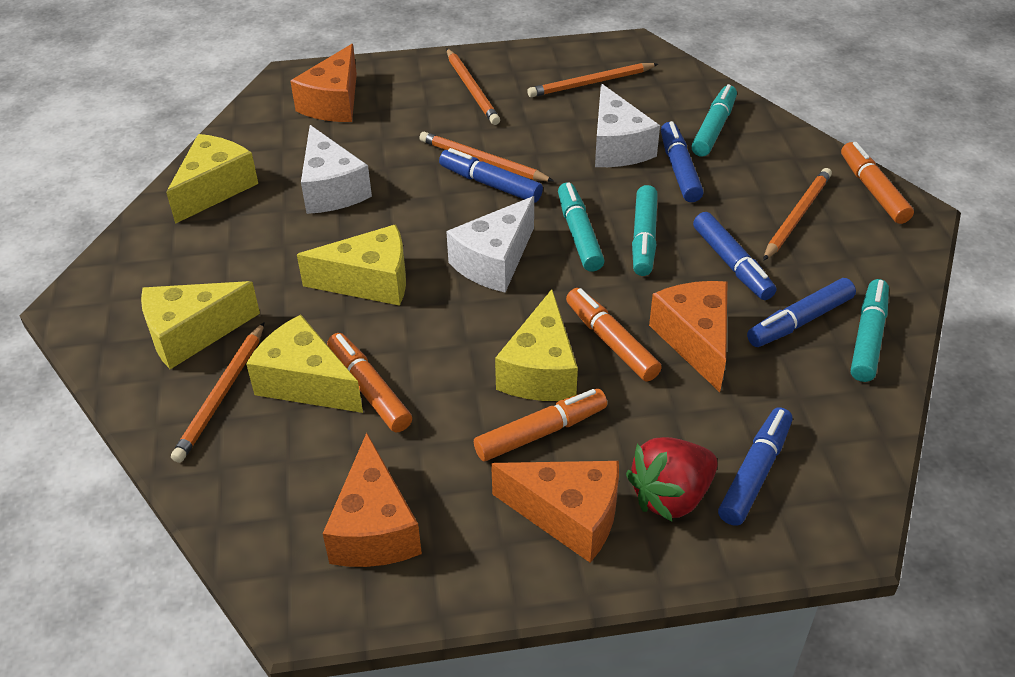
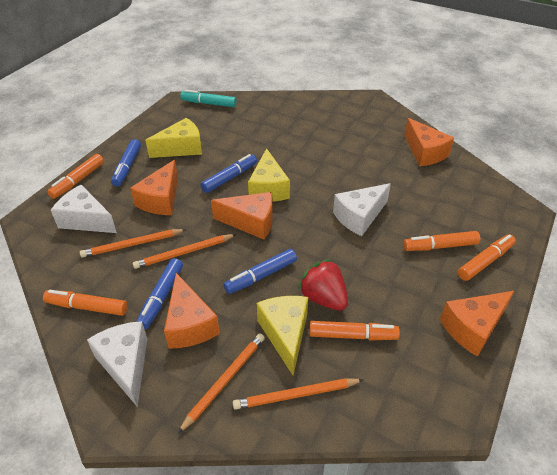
blue marker: 5 -> 4
orange cheese: 4 -> 5
orange marker: 4 -> 5
orange pencil: 5 -> 4
turquoise marker: 4 -> 1
yellow cheese: 5 -> 3

